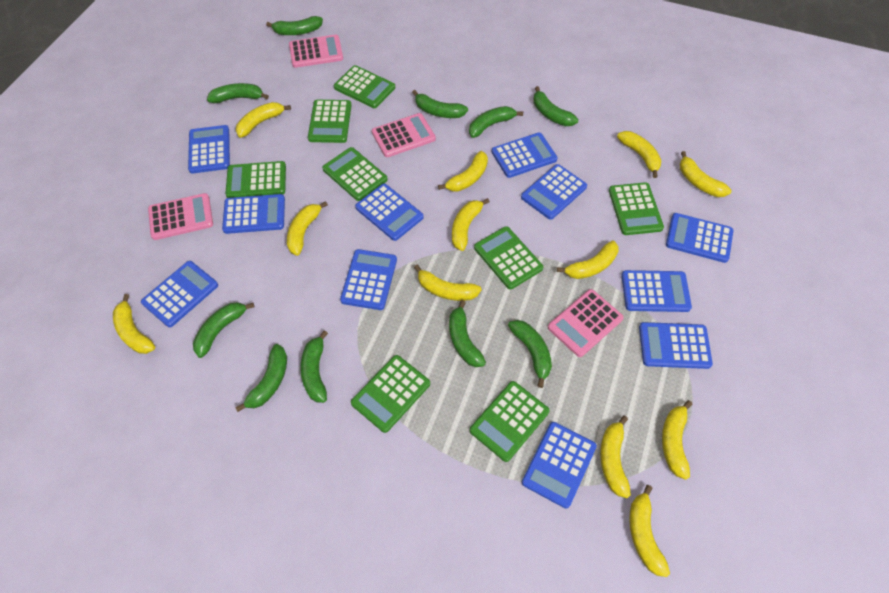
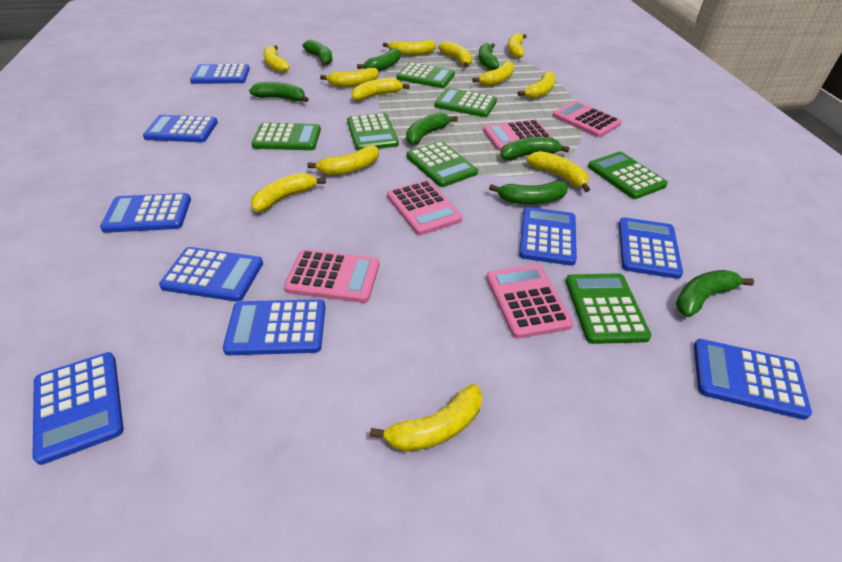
blue calculator: 11 -> 9
green banana: 10 -> 8
green calculator: 8 -> 7
pink calculator: 4 -> 5

